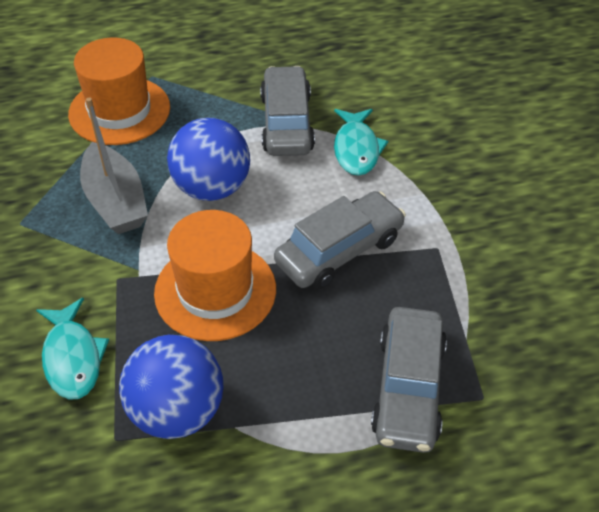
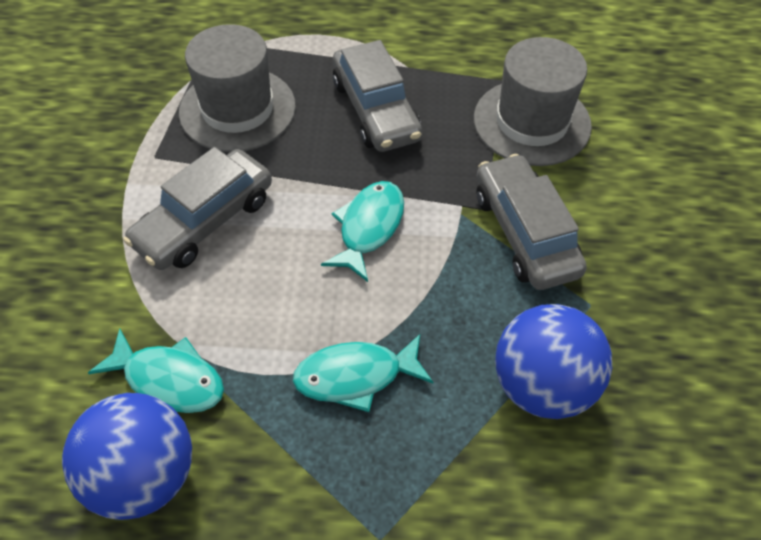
grey boat: 1 -> 0
grey hat: 0 -> 2
orange hat: 2 -> 0
turquoise fish: 2 -> 3

